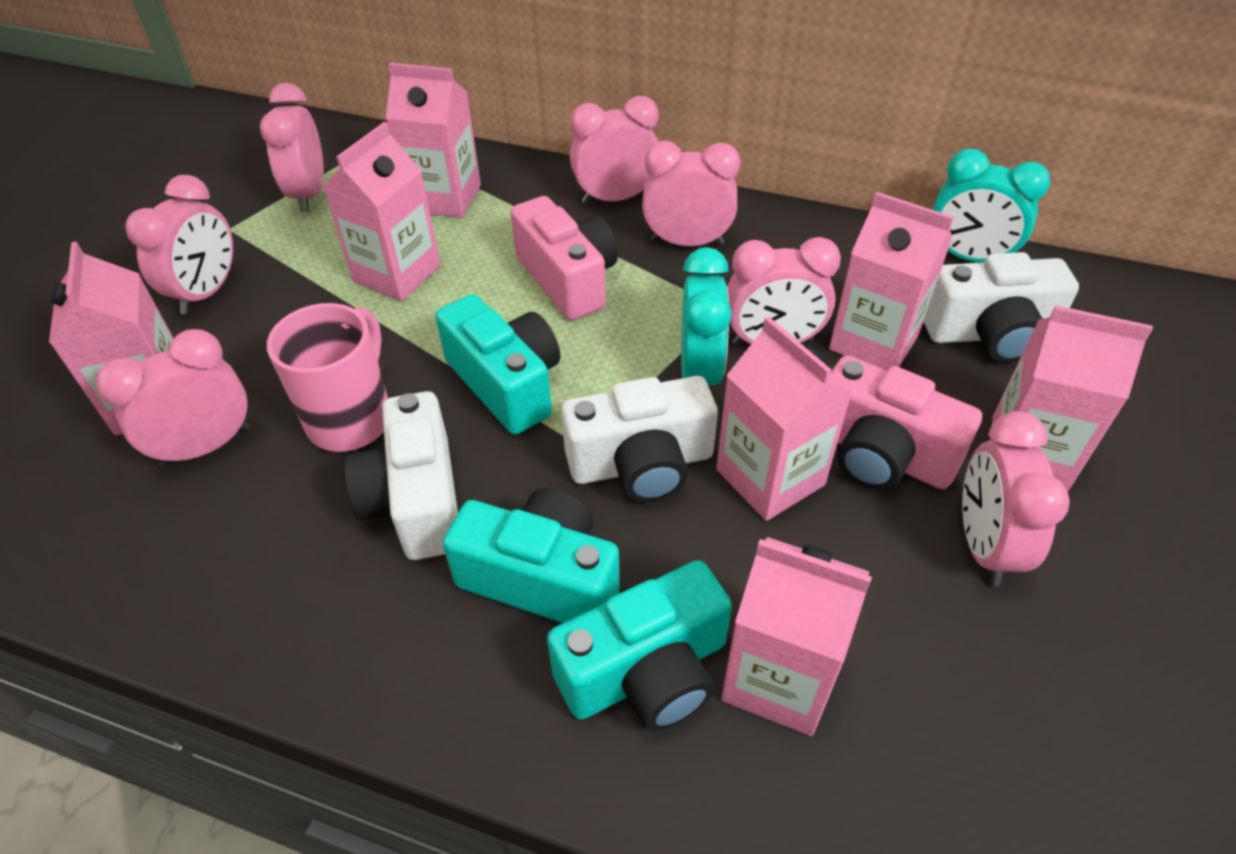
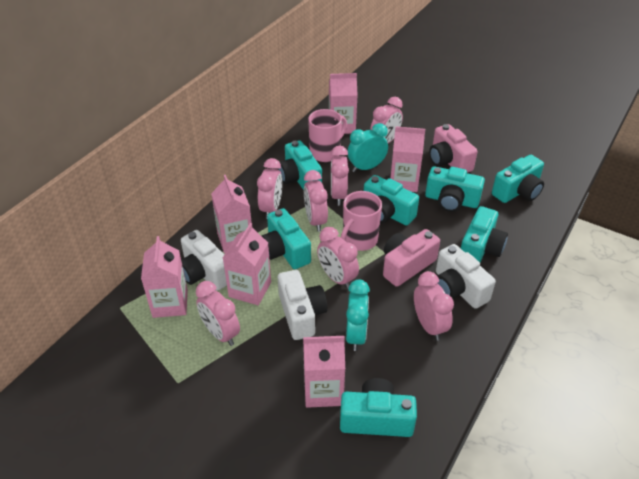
pink carton: 7 -> 6
pink mug: 1 -> 2
turquoise camera: 3 -> 7

